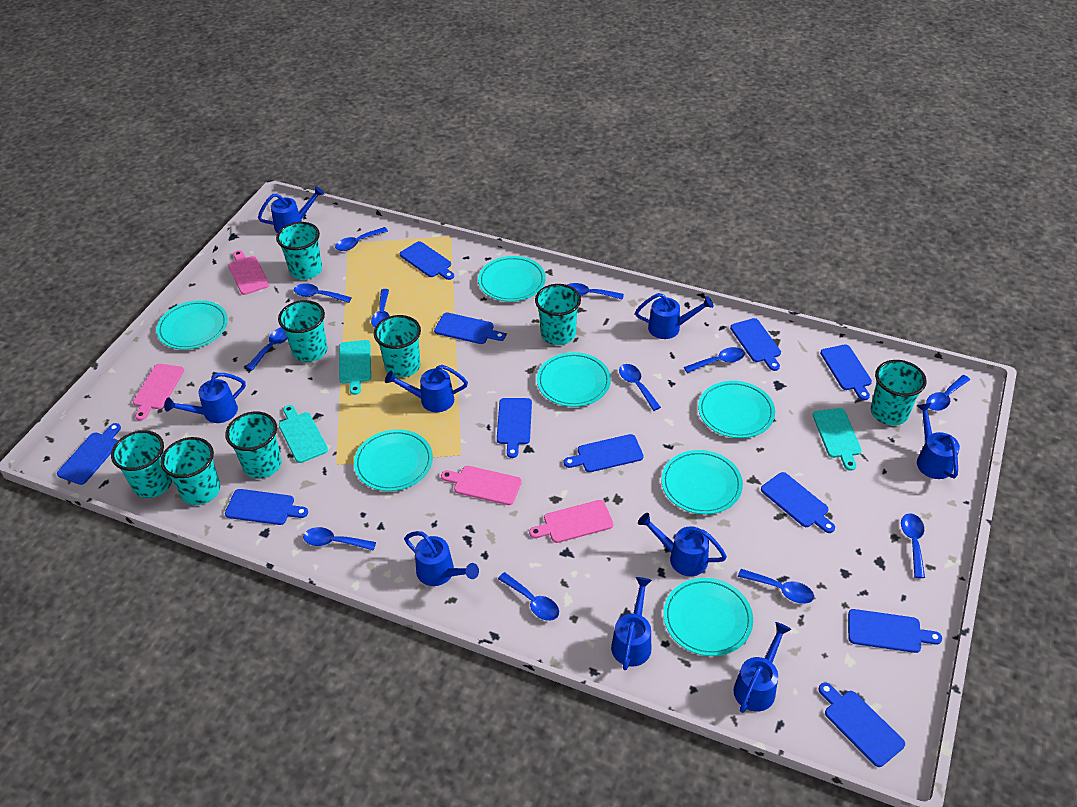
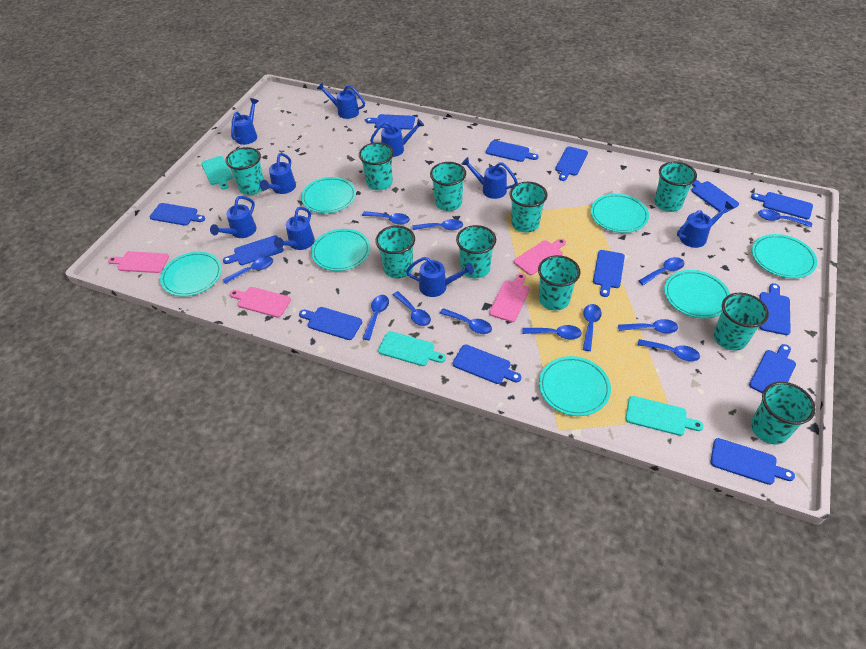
blue cutting board: 11 -> 13
turquoise cup: 8 -> 10

